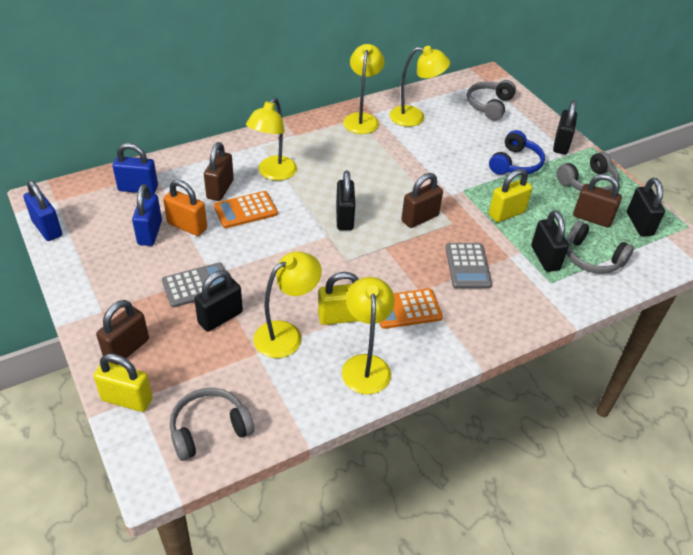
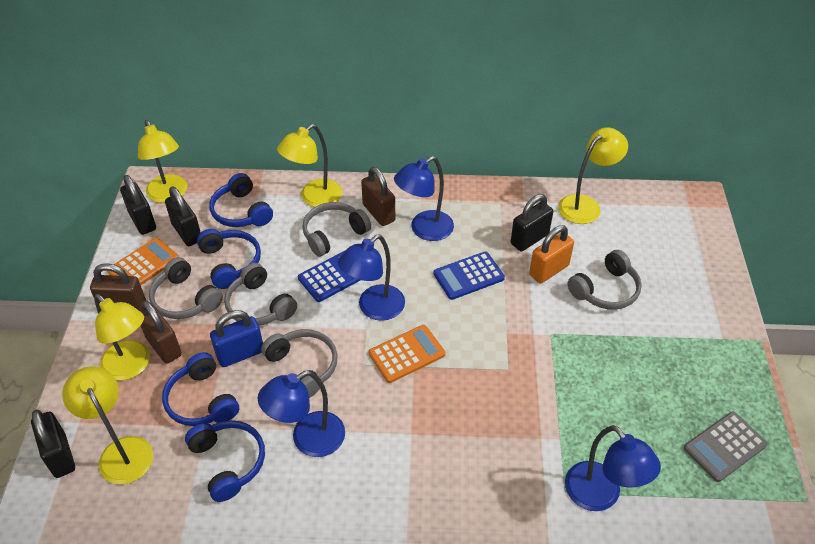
black padlock: 5 -> 4
blue calculator: 0 -> 2
blue headphones: 1 -> 4
blue lamp: 0 -> 4
blue padlock: 3 -> 1
brown padlock: 4 -> 3
grey calculator: 2 -> 1
grey headphones: 4 -> 5
yellow padlock: 3 -> 0

